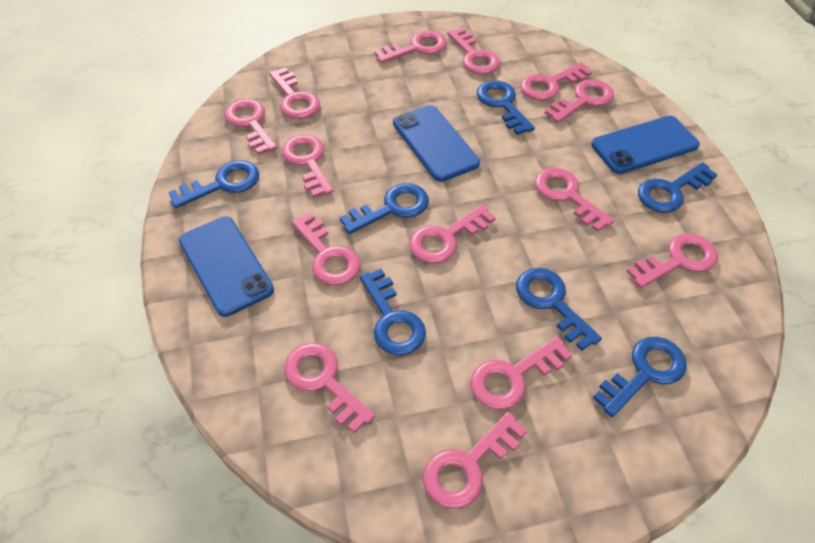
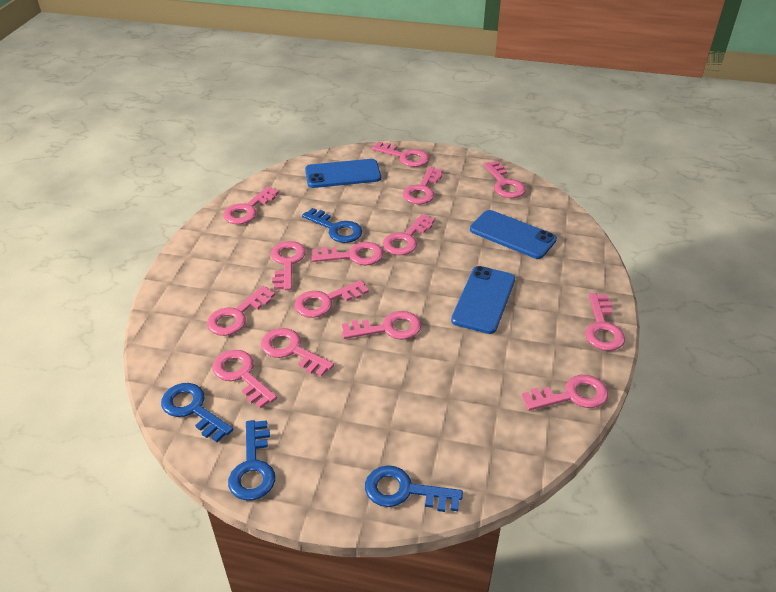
blue key: 7 -> 4

